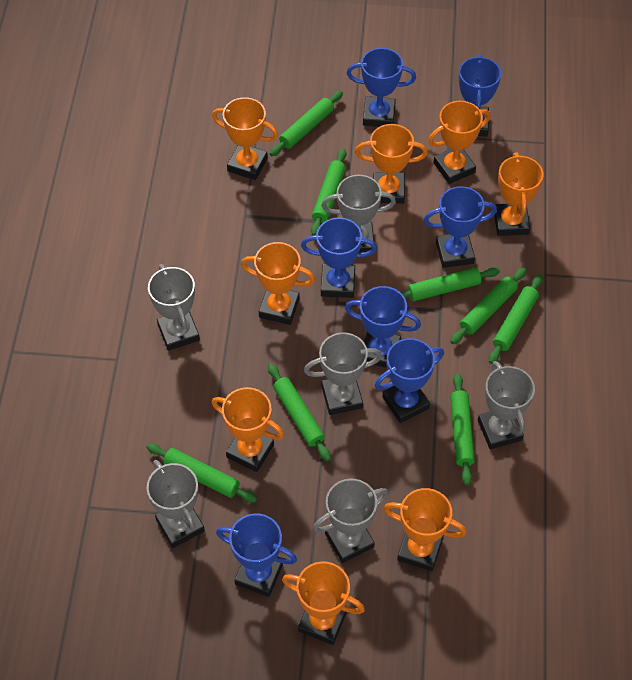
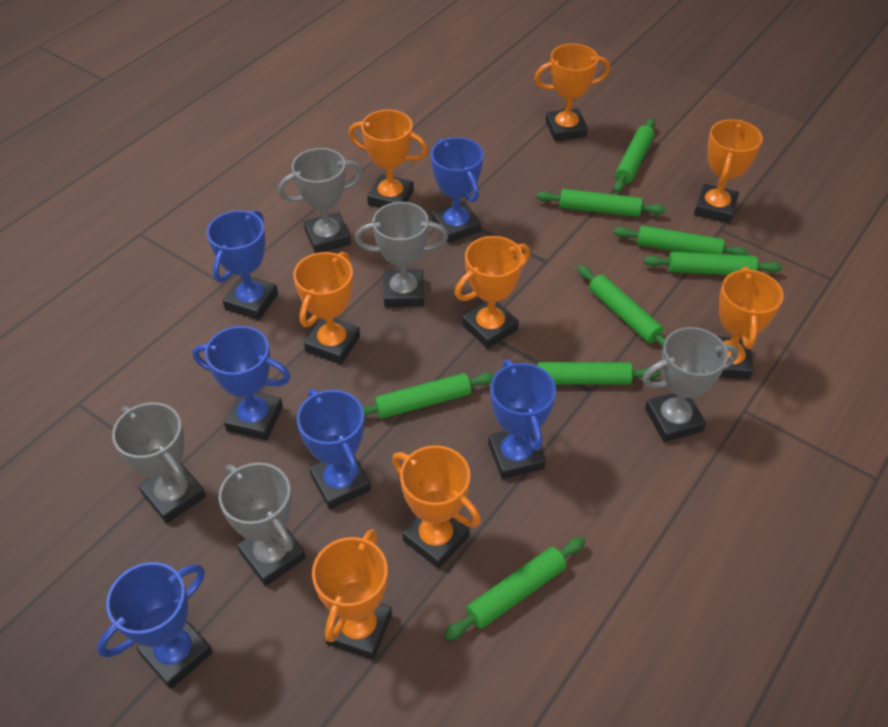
blue trophy: 7 -> 6
grey trophy: 6 -> 5

